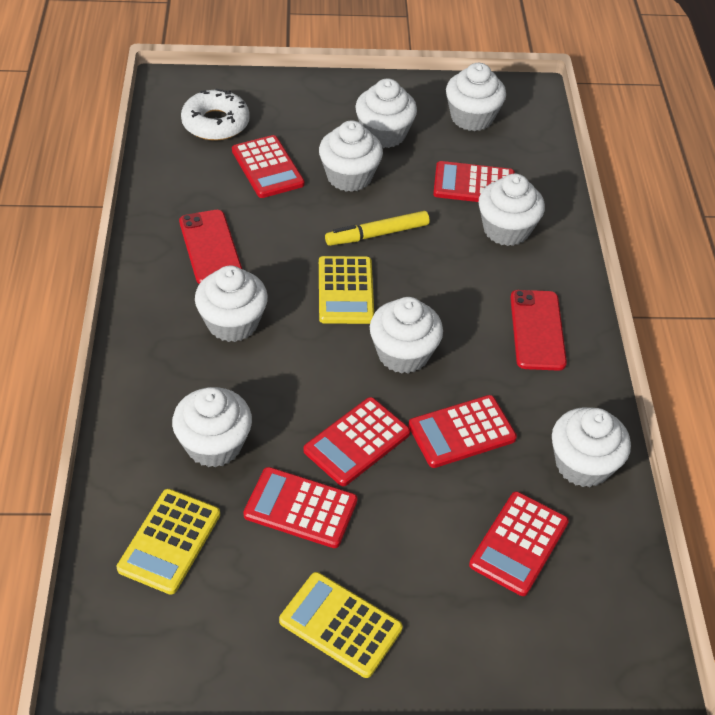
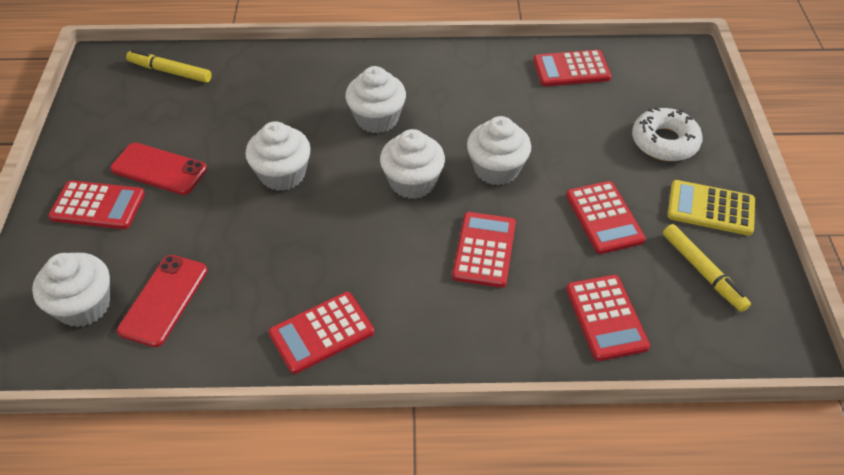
white cupcake: 8 -> 5
yellow calculator: 3 -> 1
yellow marker: 1 -> 2

